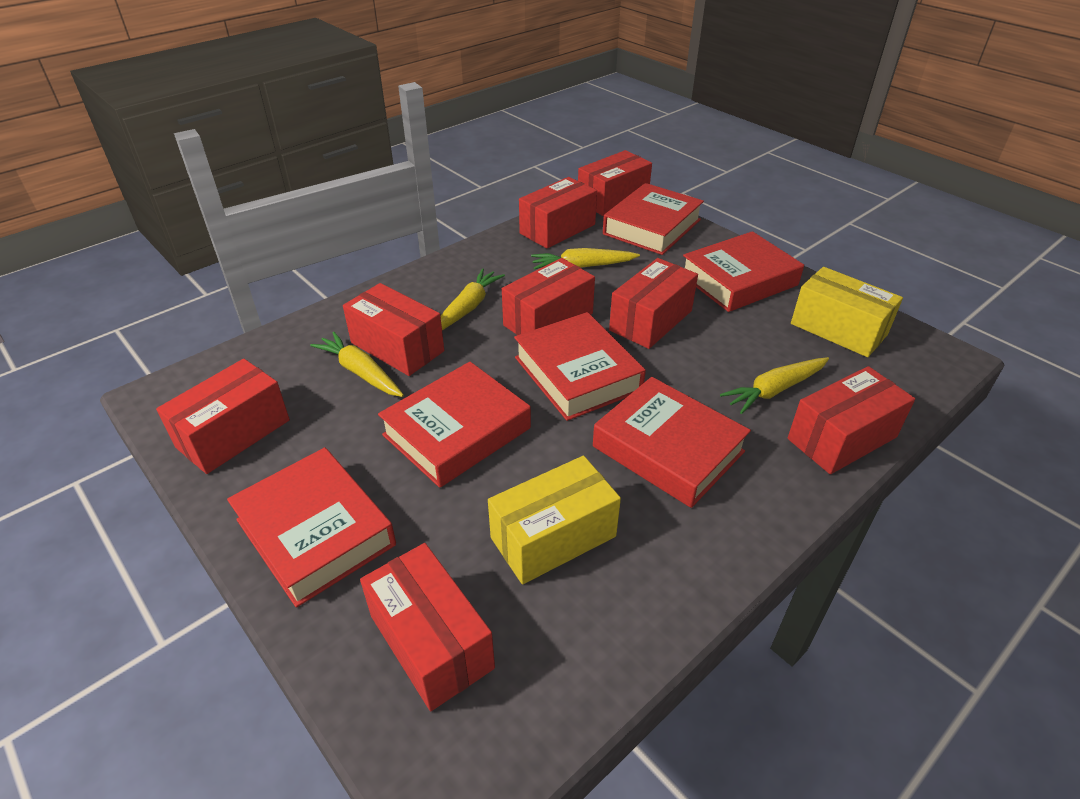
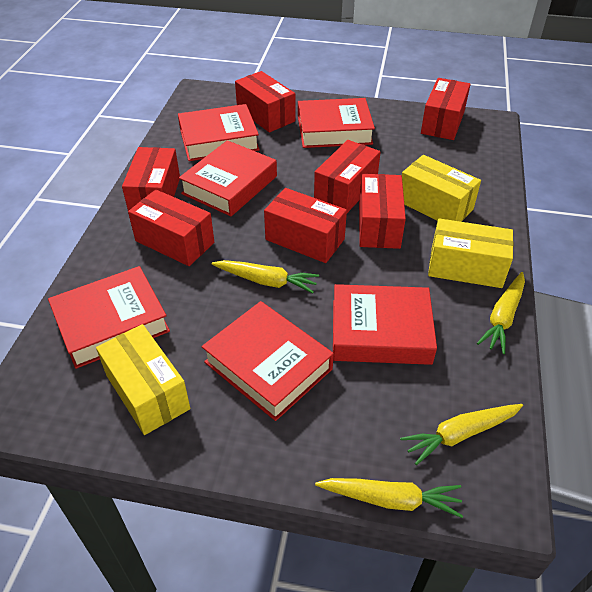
red box: 8 -> 7
yellow box: 2 -> 3

